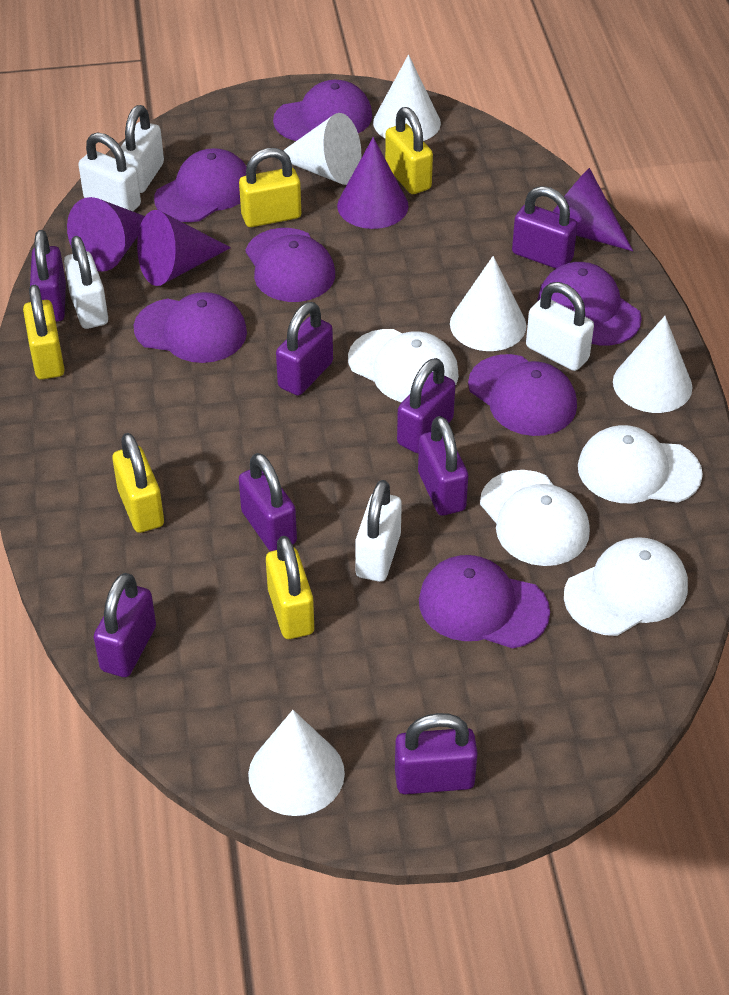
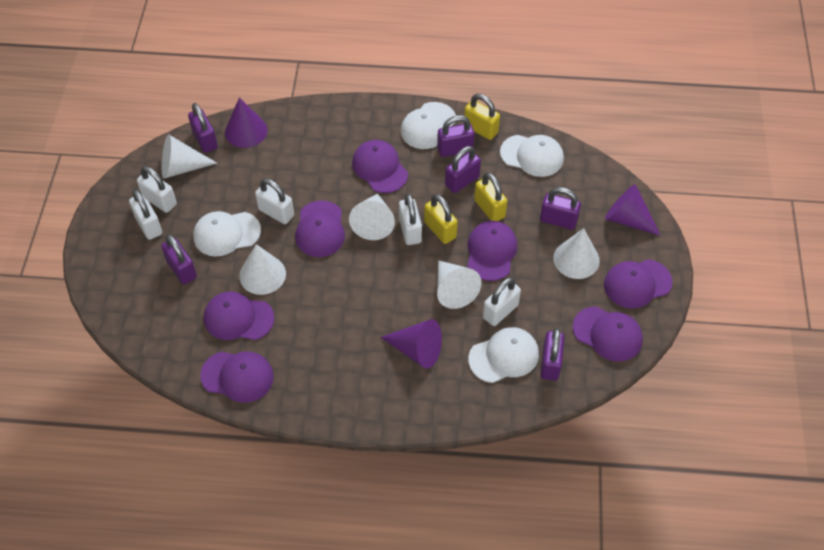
purple cone: 4 -> 3
purple padlock: 8 -> 6
yellow padlock: 5 -> 3

